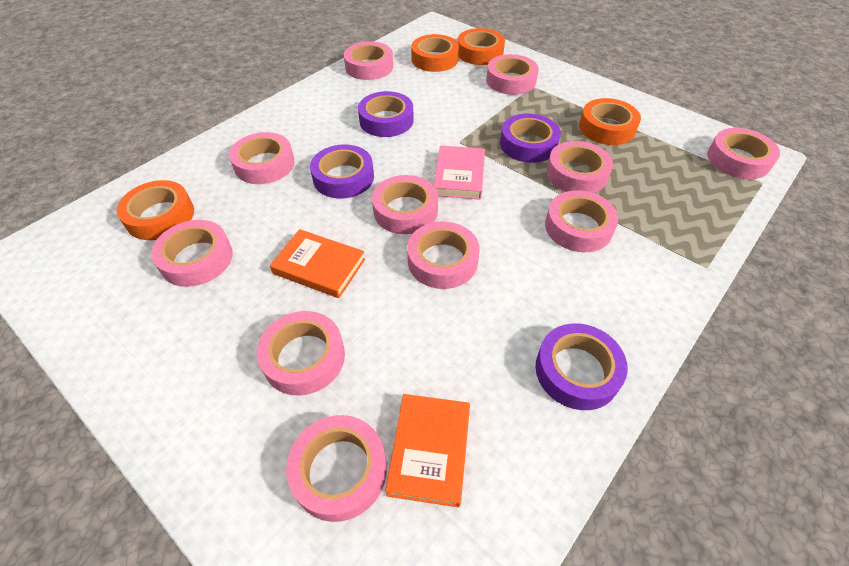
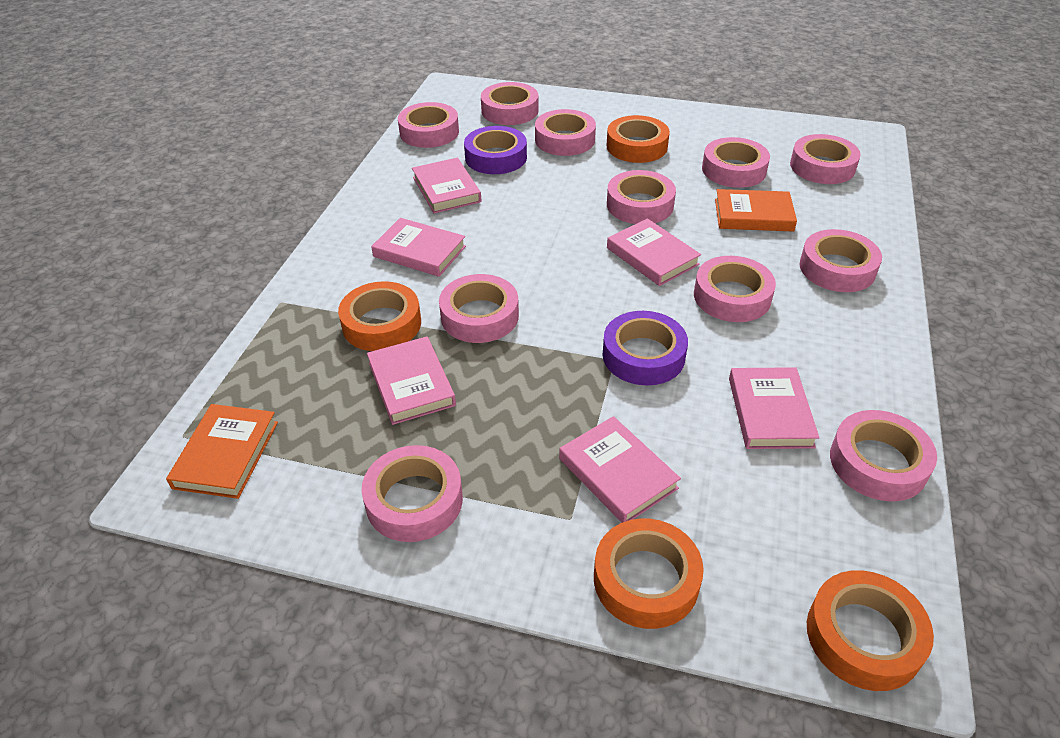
pink book: 1 -> 6
purple tape: 4 -> 2

